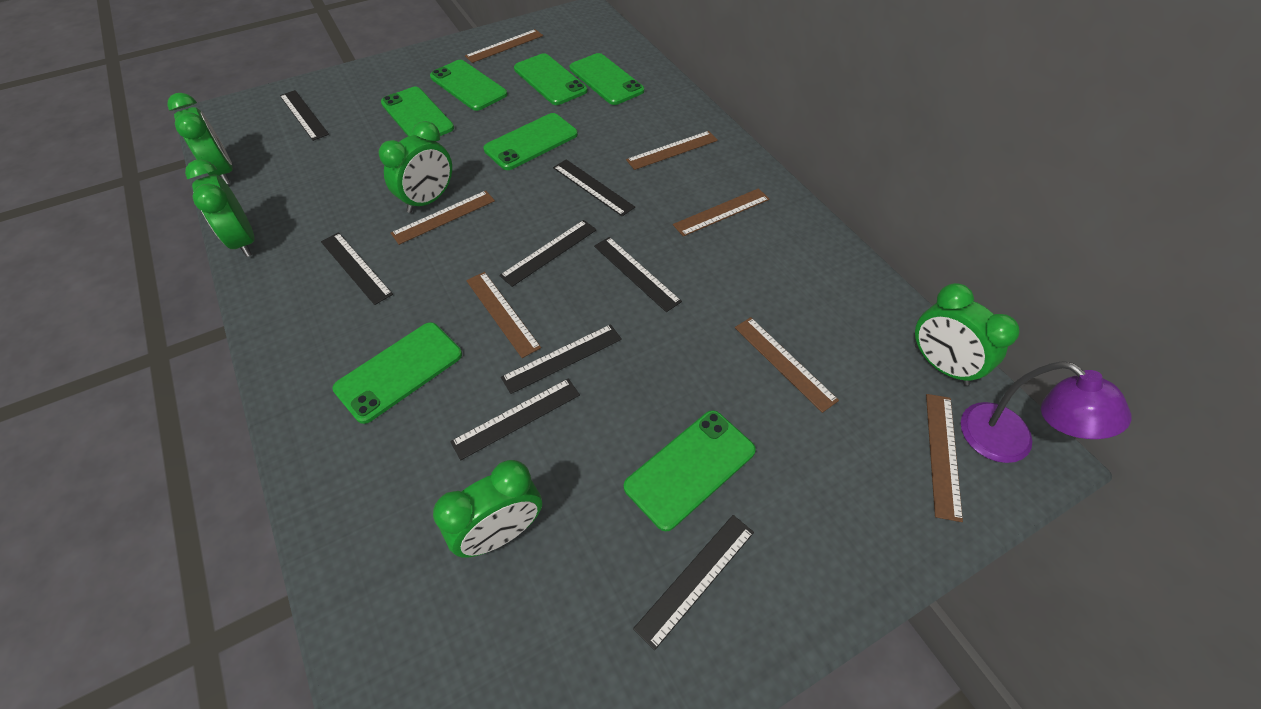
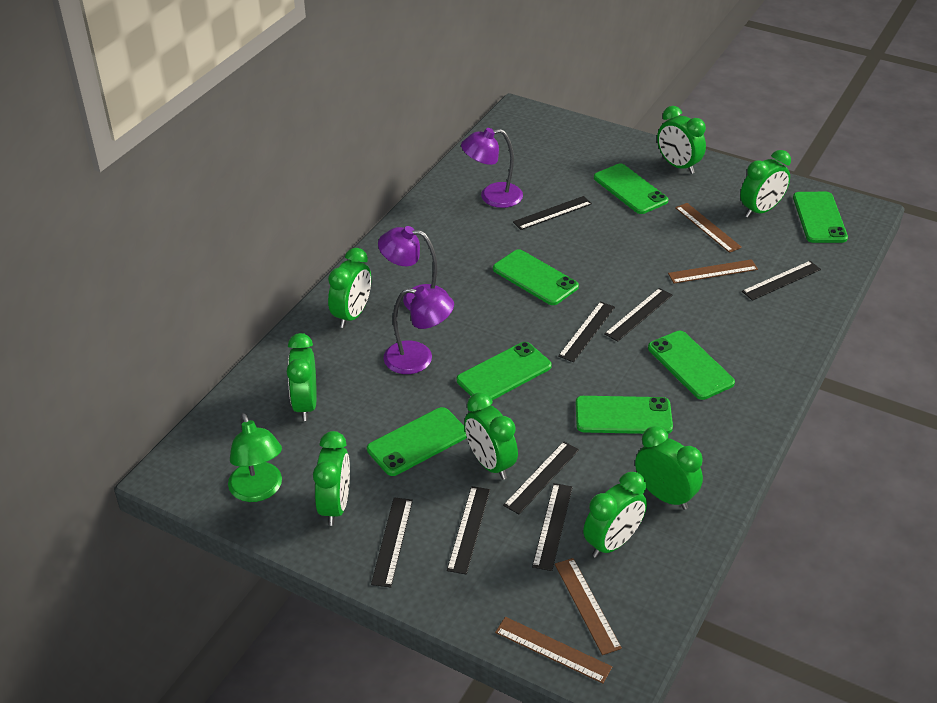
brown ruler: 7 -> 4
green clock: 5 -> 8
green lamp: 0 -> 1
purple lamp: 1 -> 3

